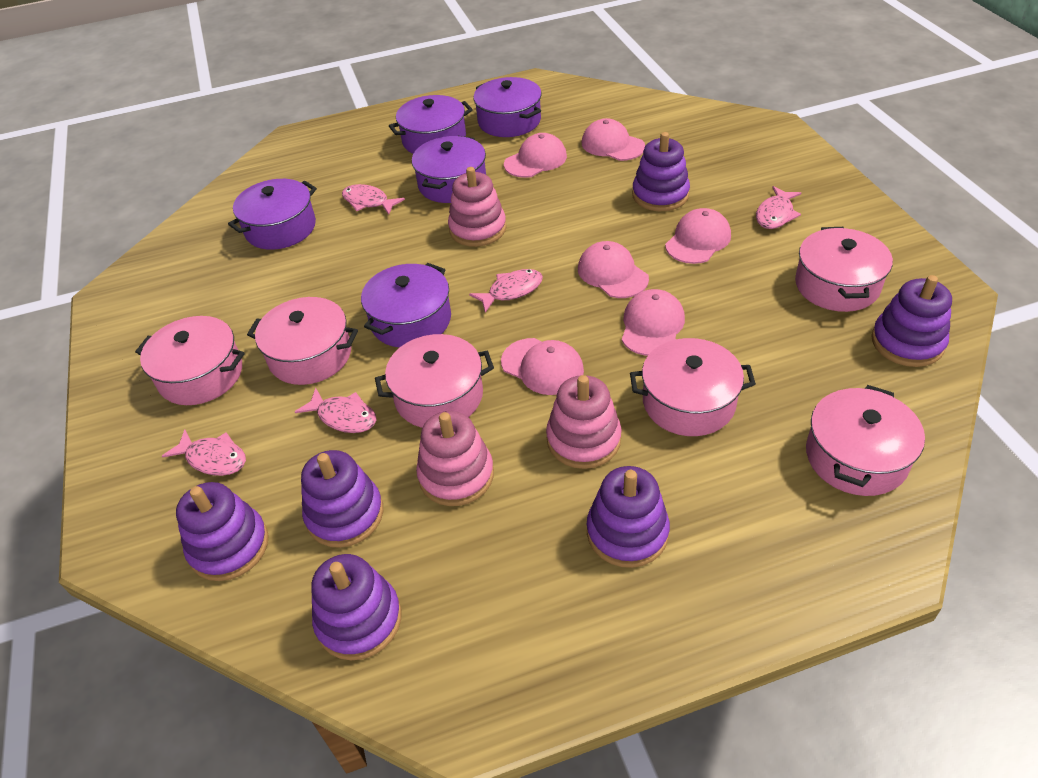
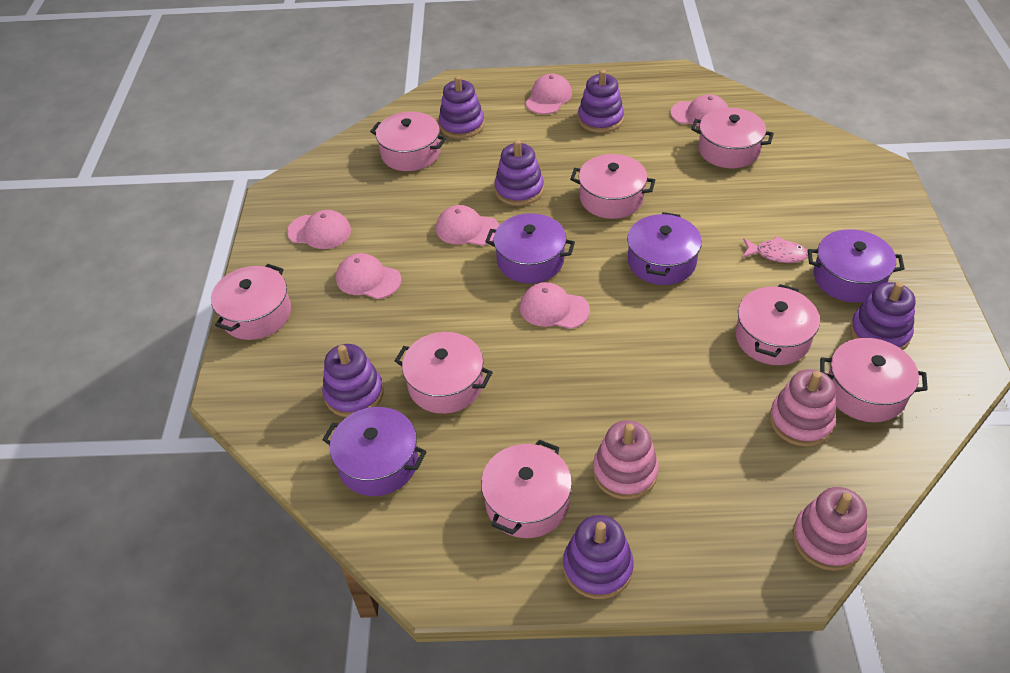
pink fish: 5 -> 1
pink pot: 6 -> 8
purple pot: 5 -> 4

